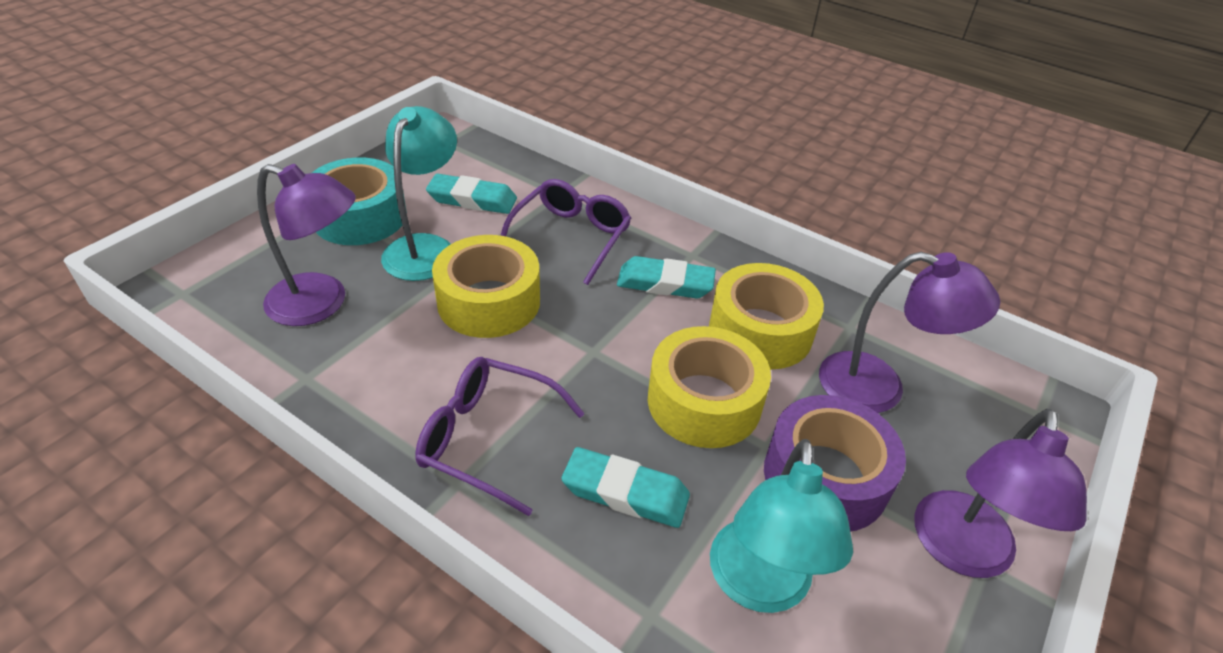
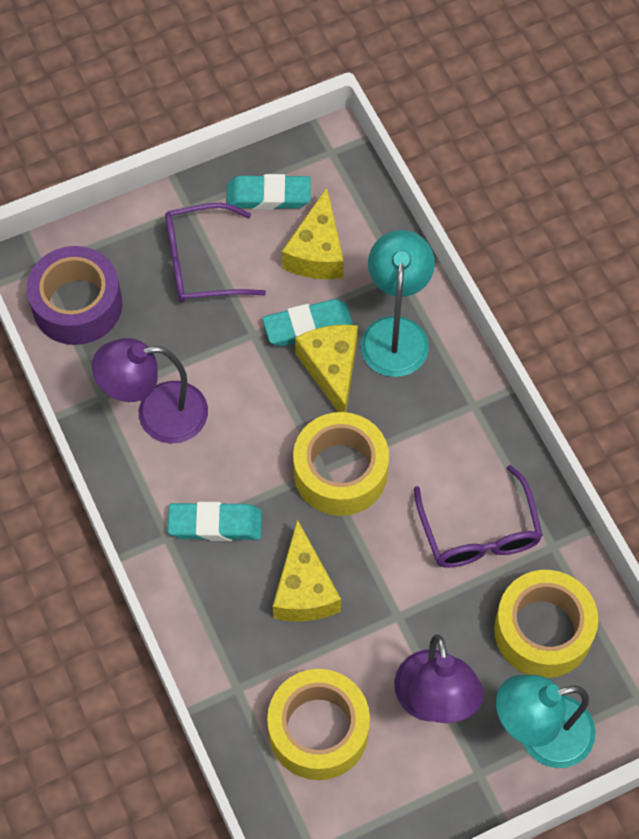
purple lamp: 3 -> 2
turquoise tape: 1 -> 0
yellow cheese: 0 -> 3

